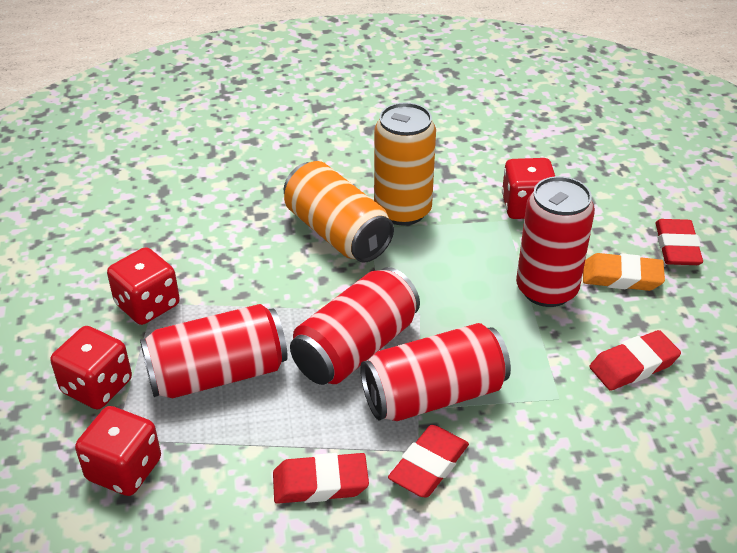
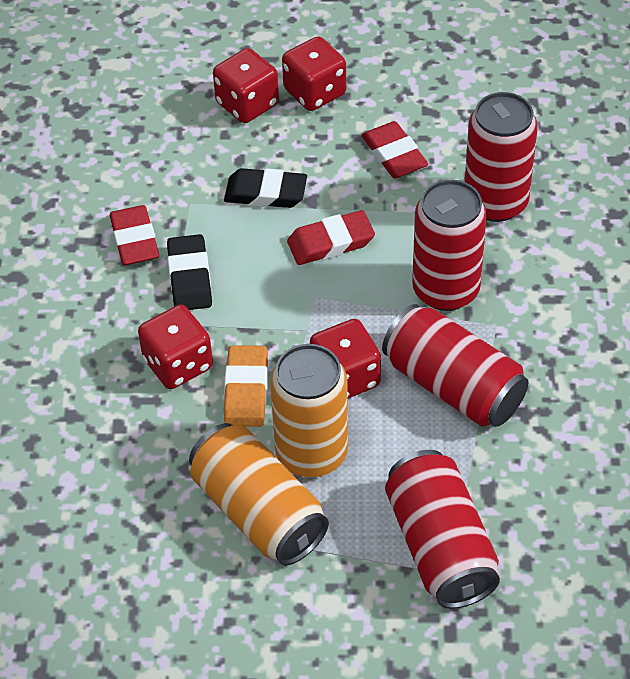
black eraser: 0 -> 2
red eraser: 4 -> 3

